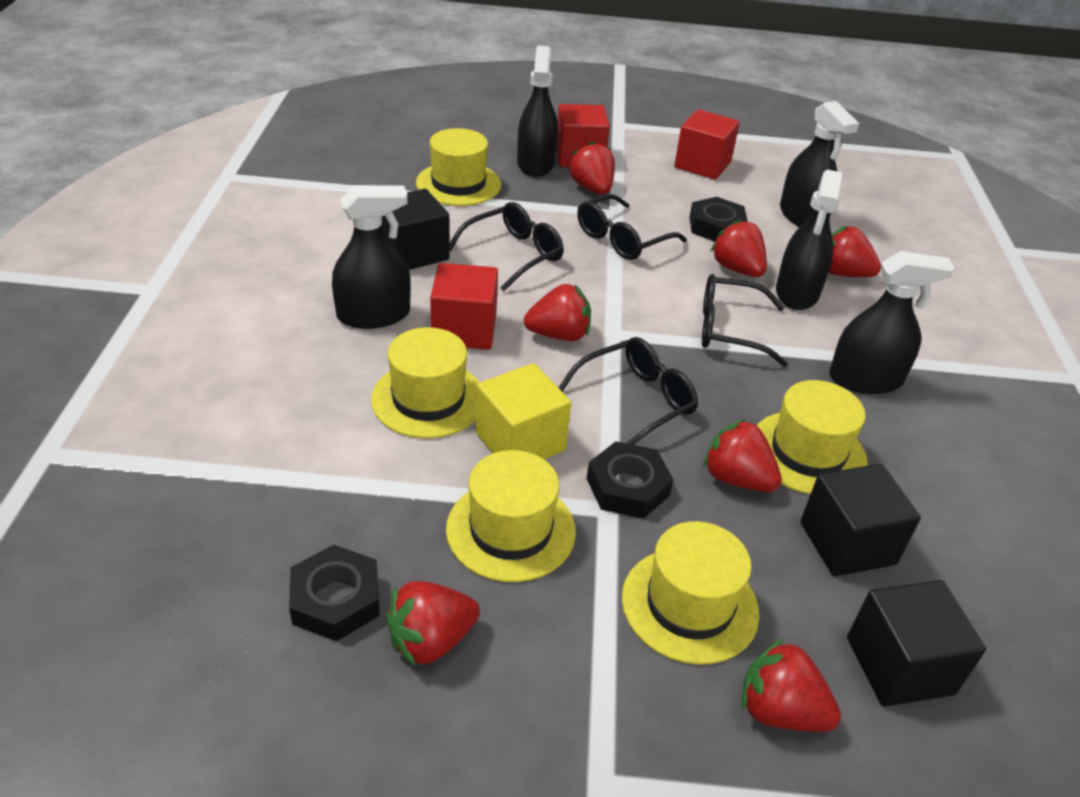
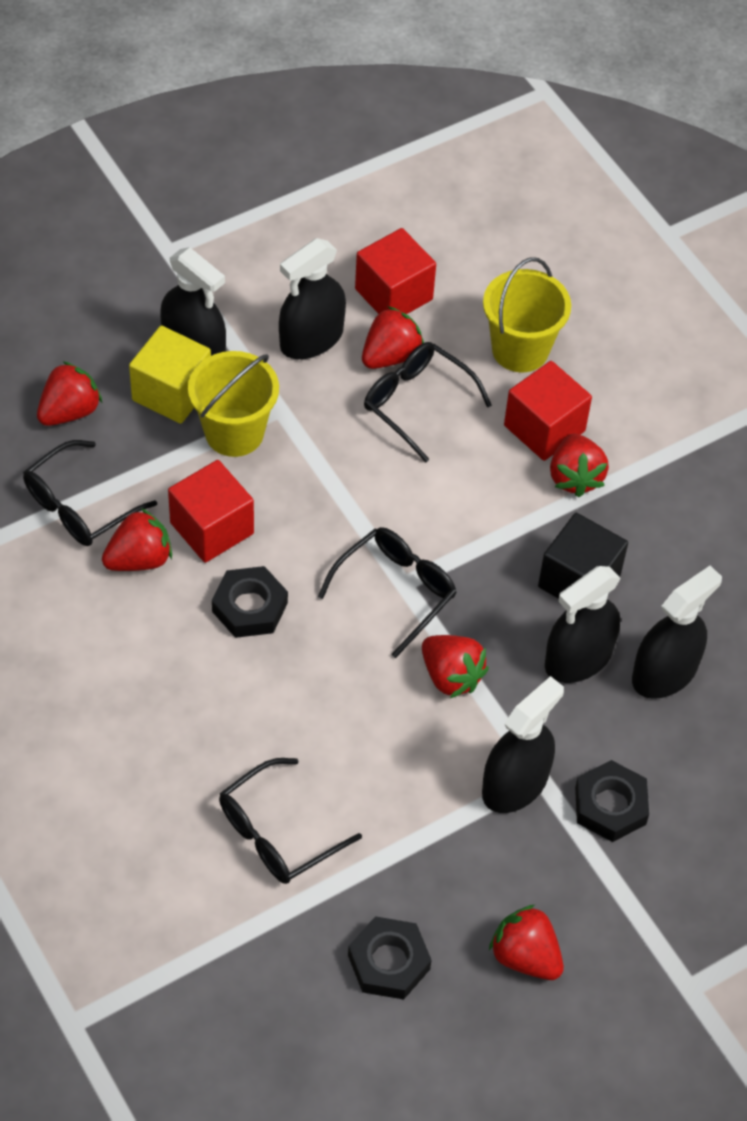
black cube: 3 -> 1
red strawberry: 7 -> 6
yellow bucket: 0 -> 2
yellow hat: 5 -> 0

